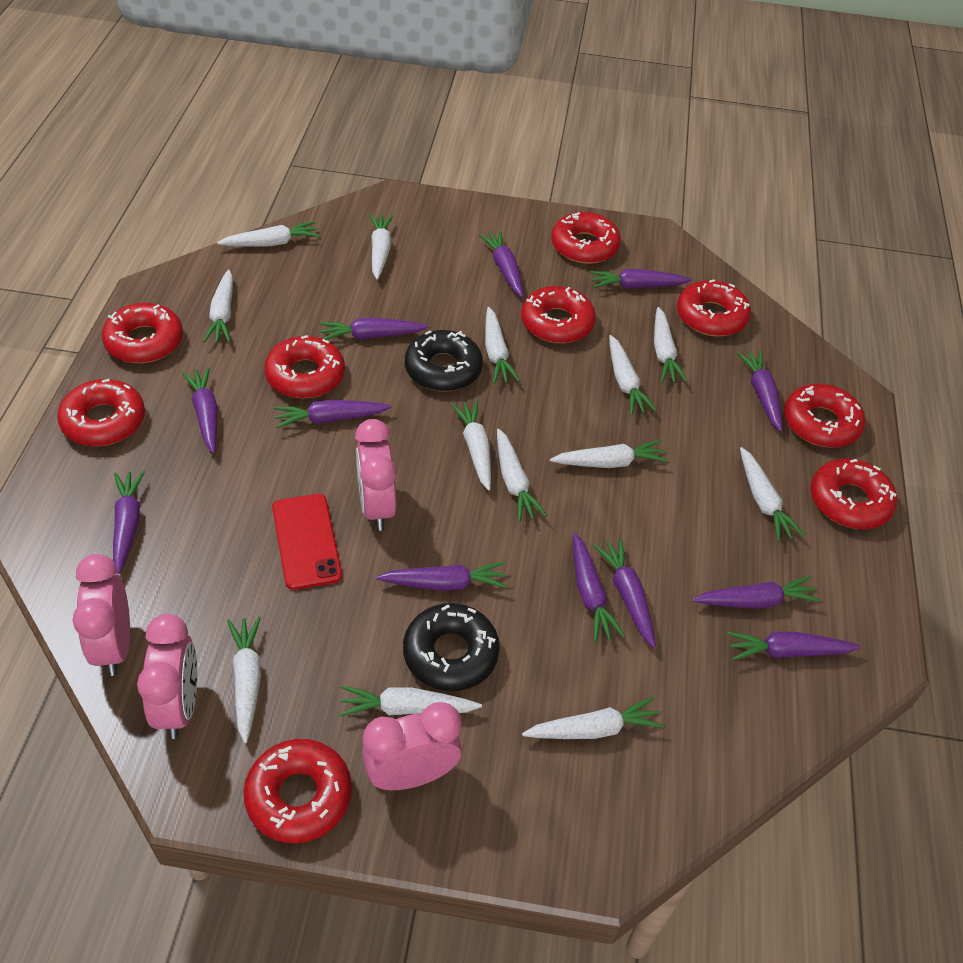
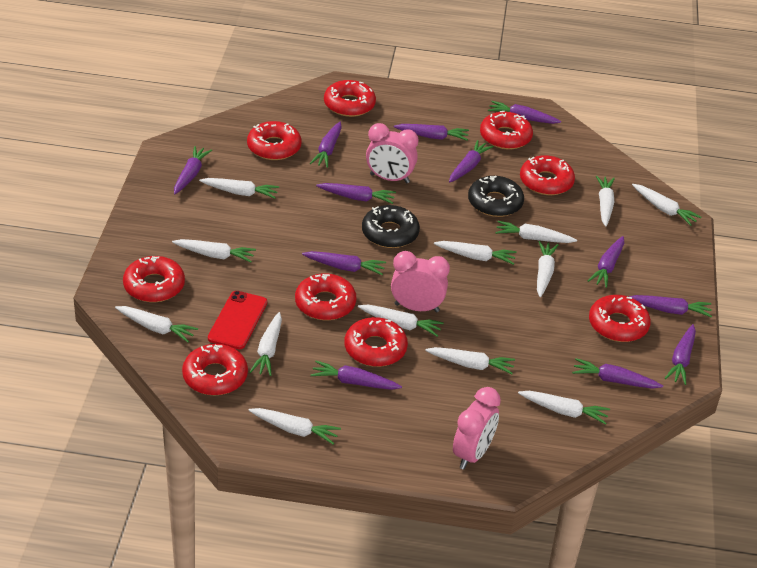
pink clock: 4 -> 3

